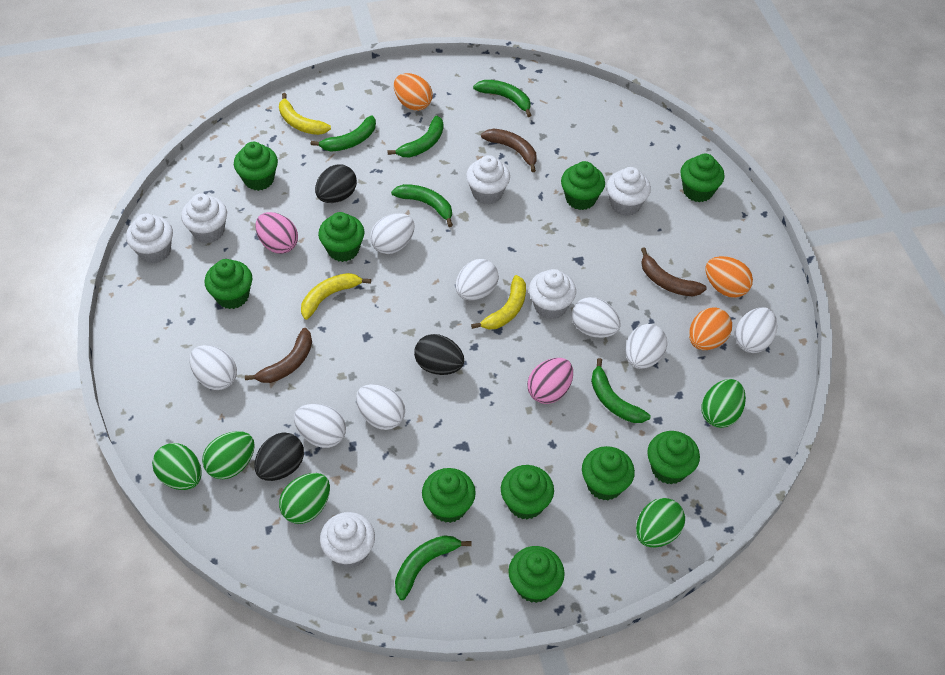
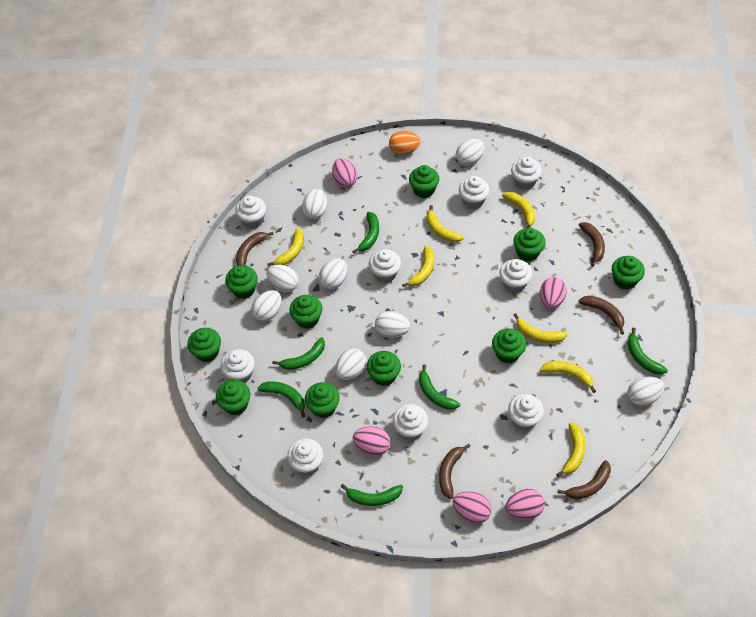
black egg: 3 -> 0
brown banana: 3 -> 5
green egg: 5 -> 0
orange egg: 3 -> 1
pink egg: 2 -> 5
white cupcake: 6 -> 9
yellow banana: 3 -> 7

